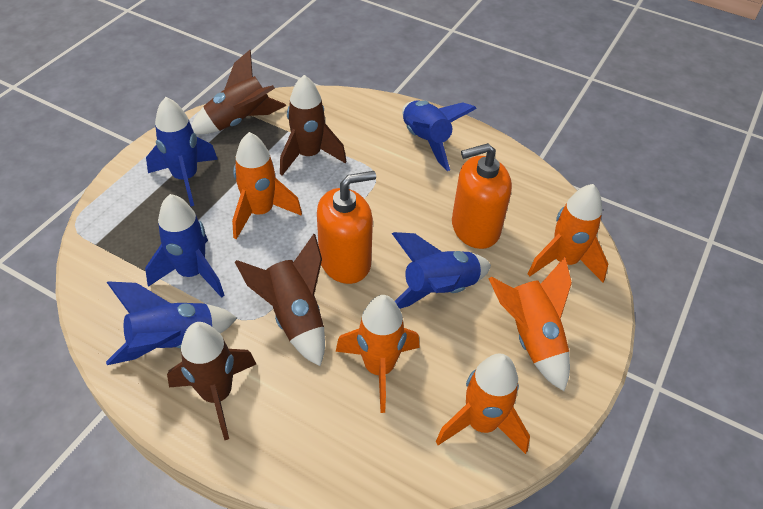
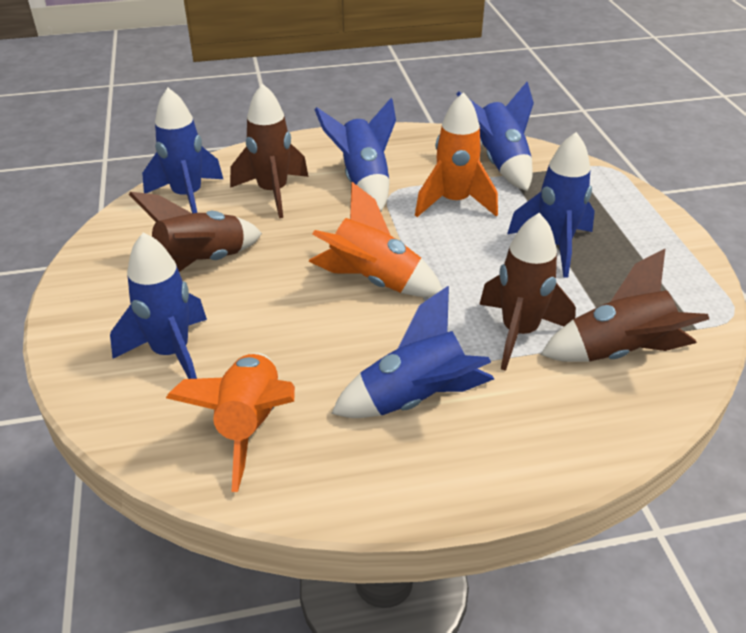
blue rocket: 5 -> 6
orange rocket: 5 -> 3
orange soap dispenser: 2 -> 0

